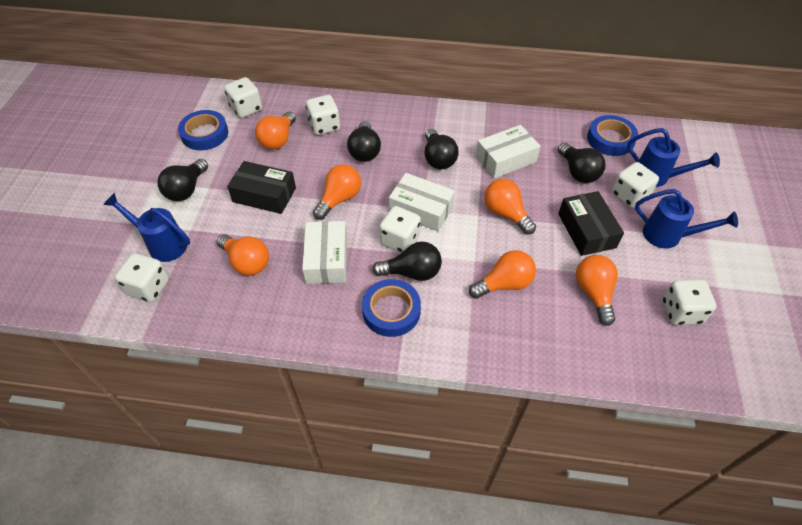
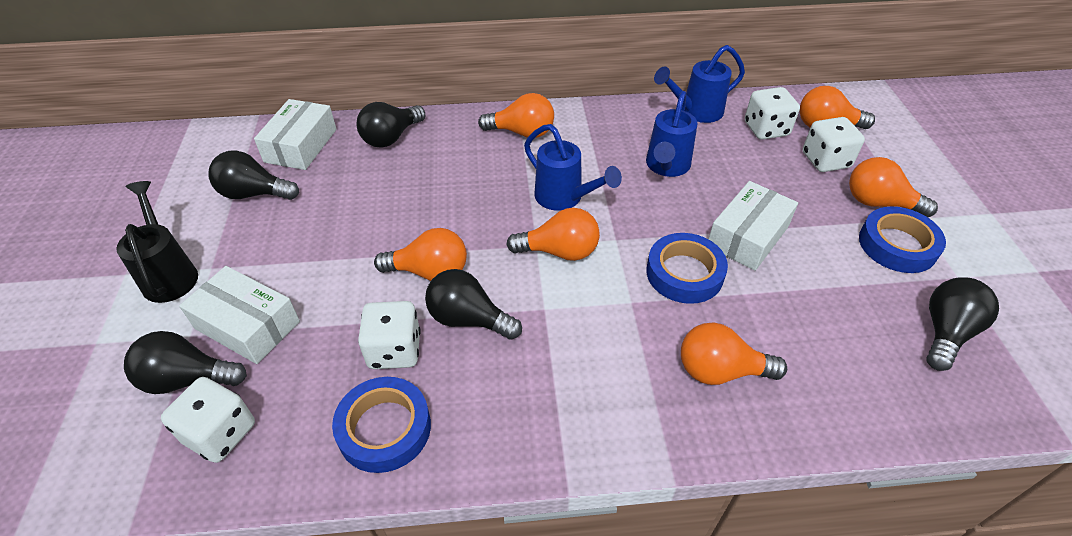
black box: 2 -> 0
black watering can: 0 -> 1
white dice: 6 -> 4

